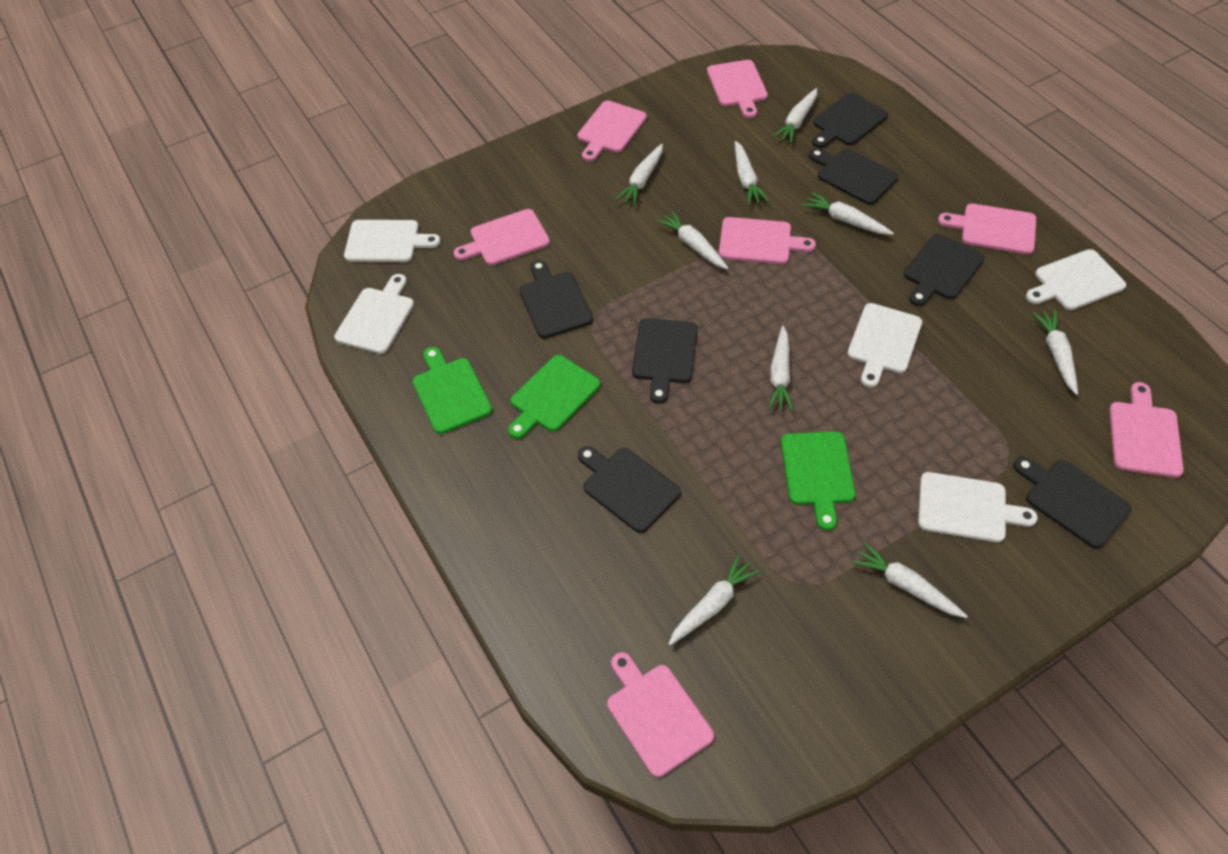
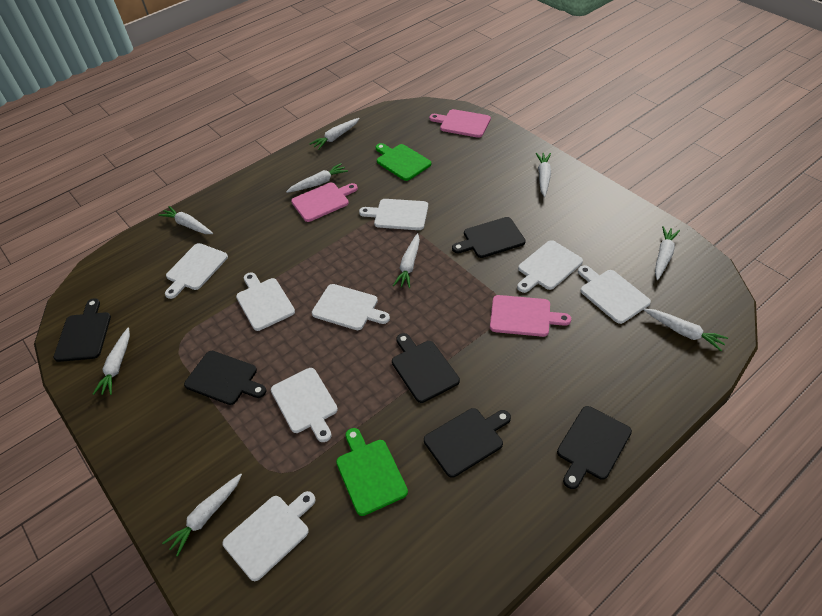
black cutting board: 7 -> 6
green cutting board: 3 -> 2
pink cutting board: 7 -> 3
white cutting board: 5 -> 8

